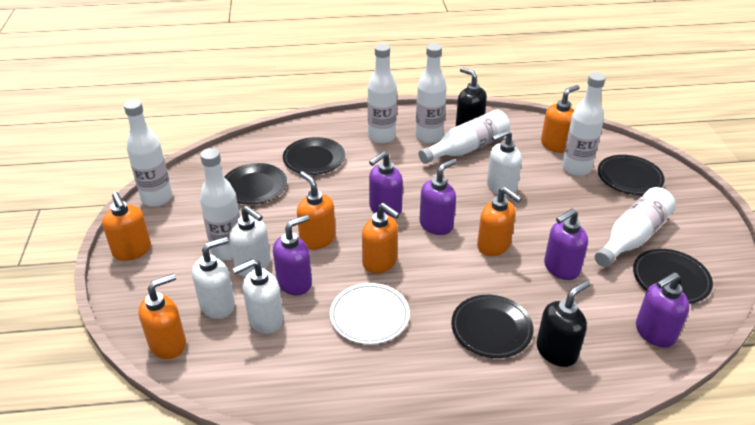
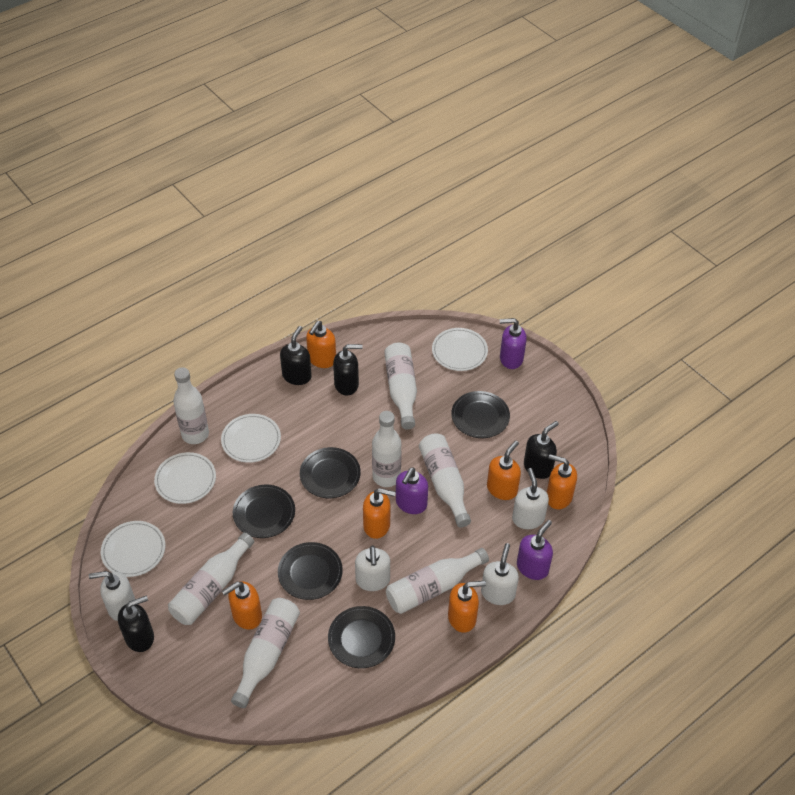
black soap dispenser: 2 -> 4
purple soap dispenser: 5 -> 3
white plate: 1 -> 4

